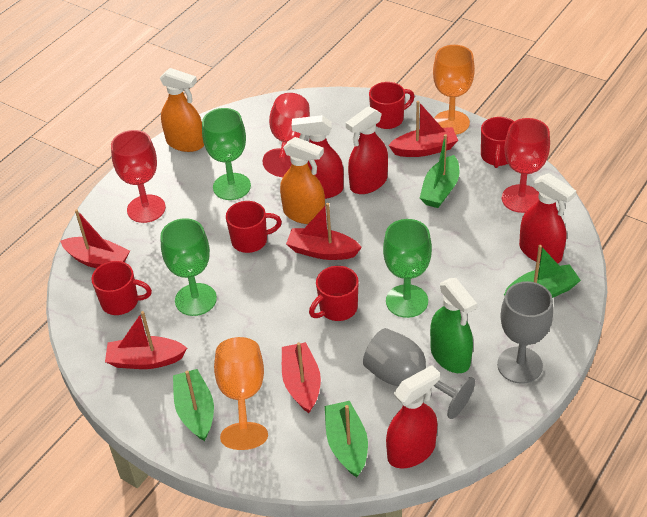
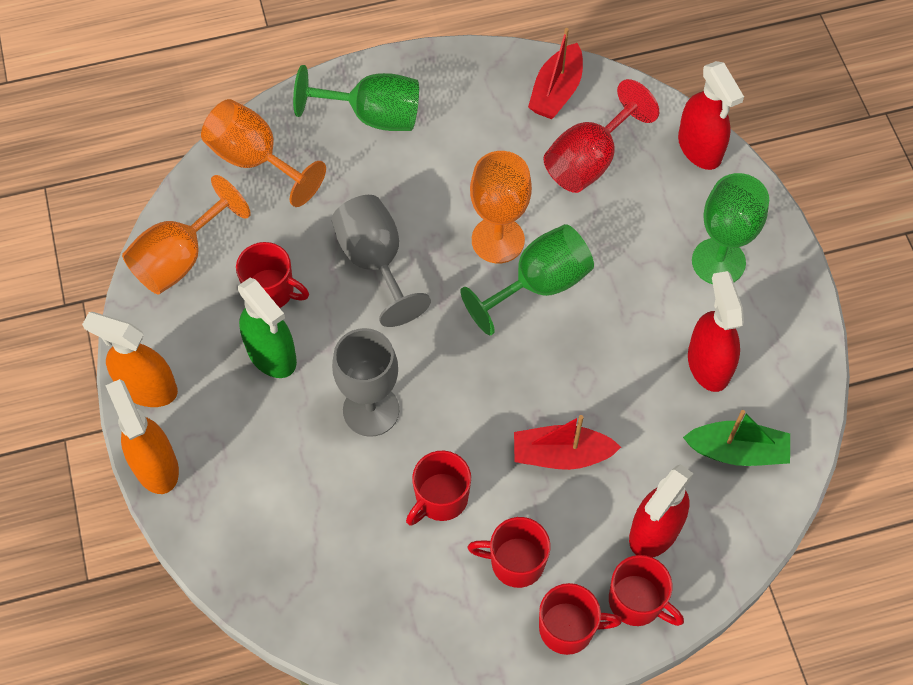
green boat: 4 -> 1
orange goblet: 2 -> 3
red boat: 5 -> 2
red goblet: 3 -> 1
red spray bottle: 4 -> 3

